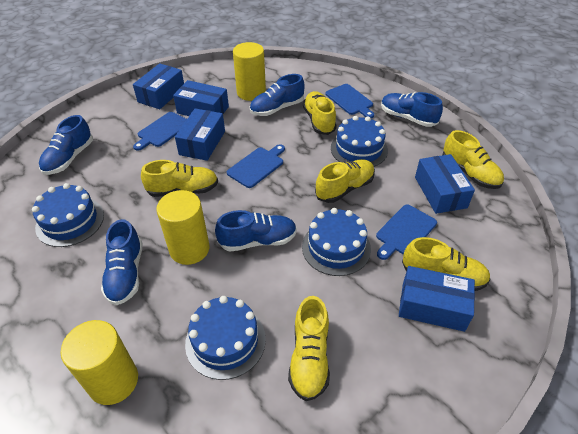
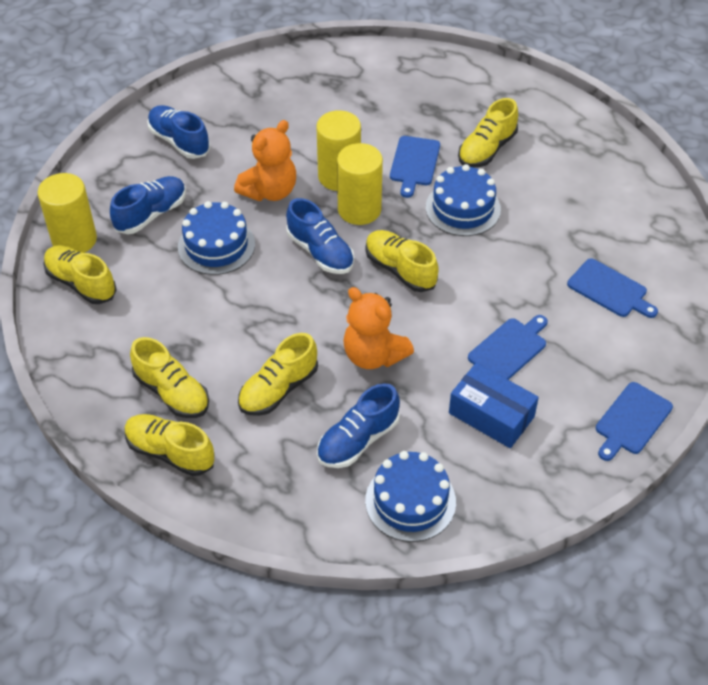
blue box: 5 -> 1
blue cake: 4 -> 3
blue shoe: 5 -> 4
orange teddy bear: 0 -> 2

